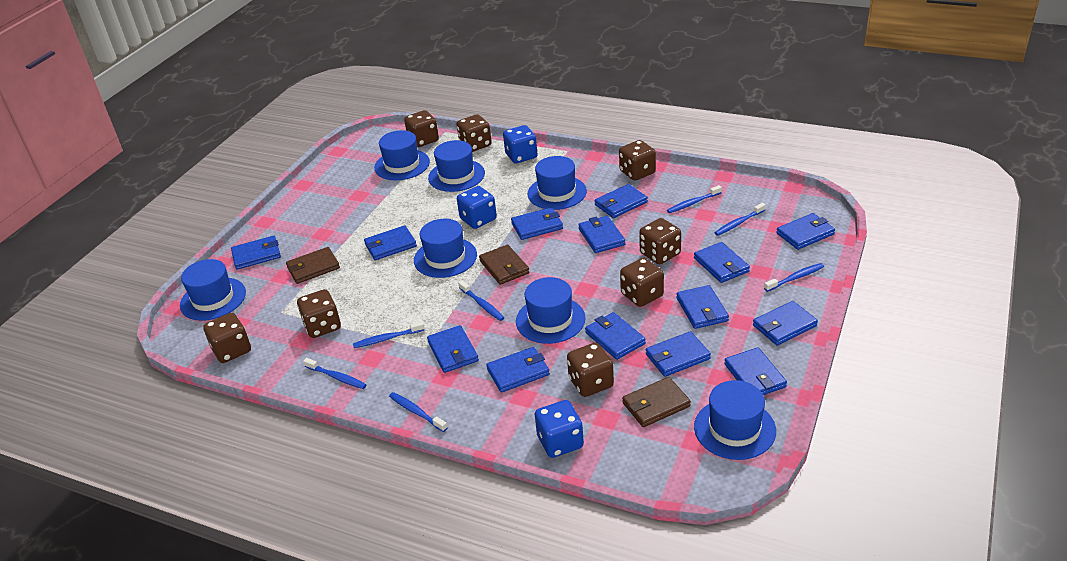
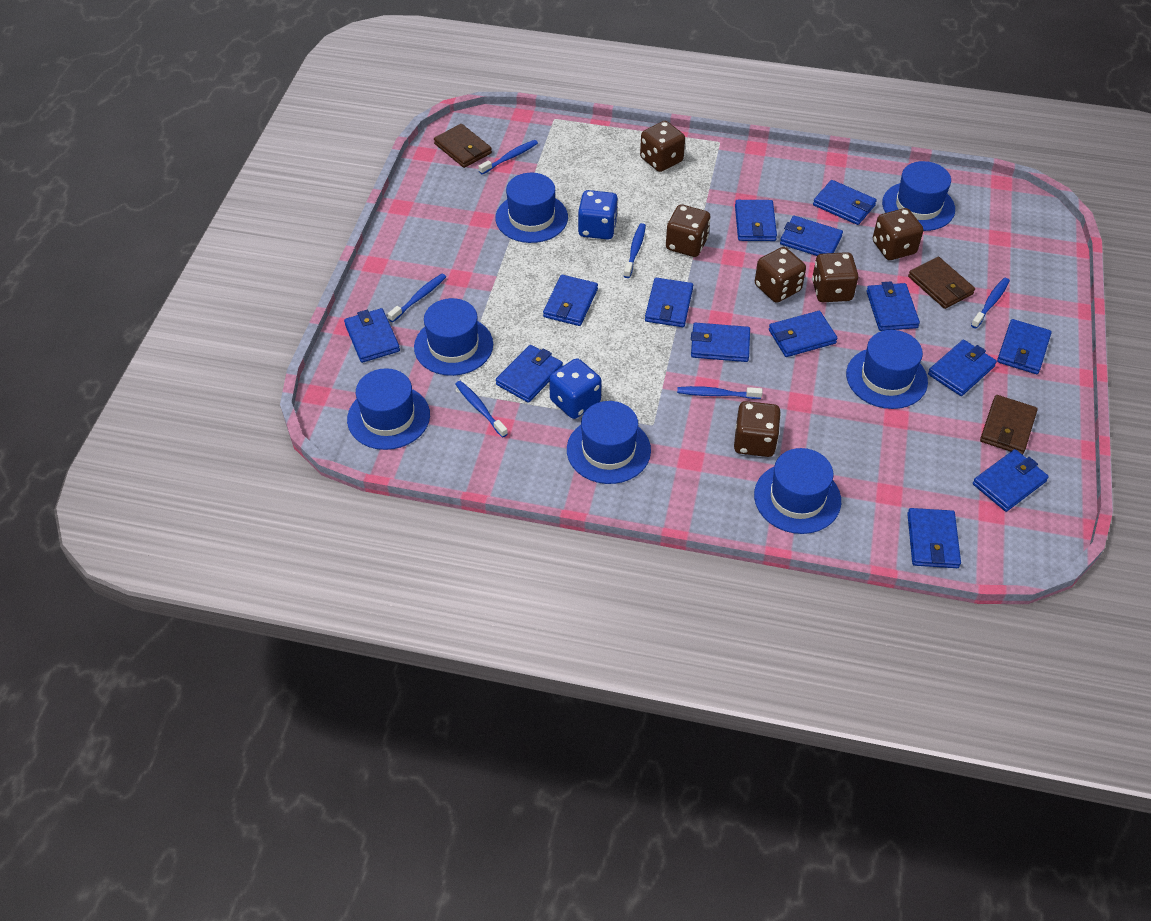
blue dice: 3 -> 2
blue toothbrush: 7 -> 6
brown dice: 8 -> 6

